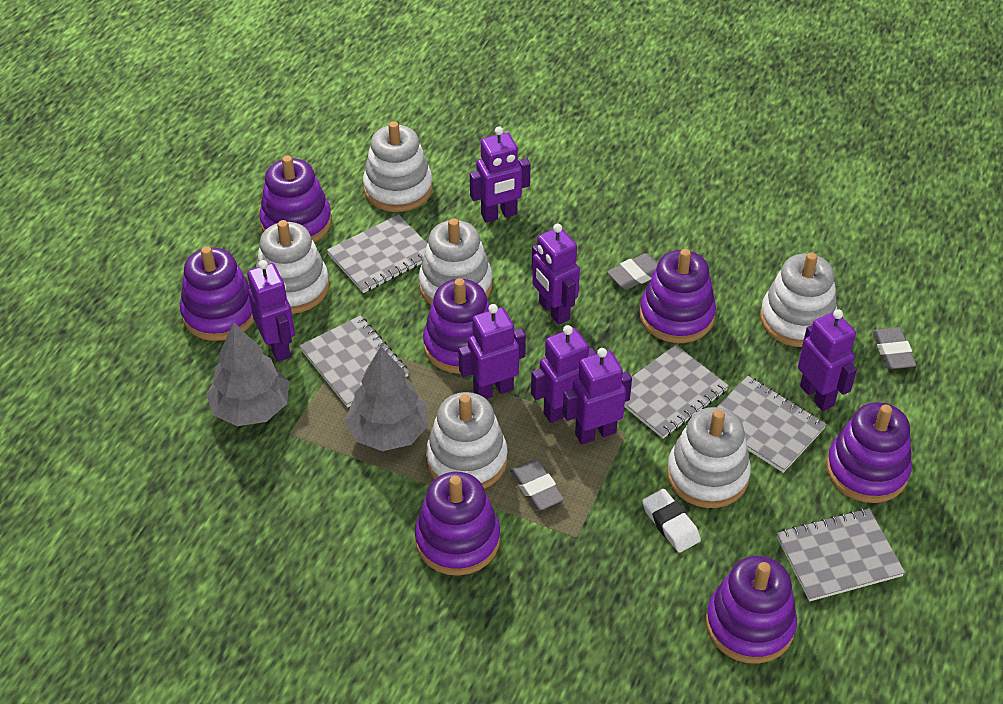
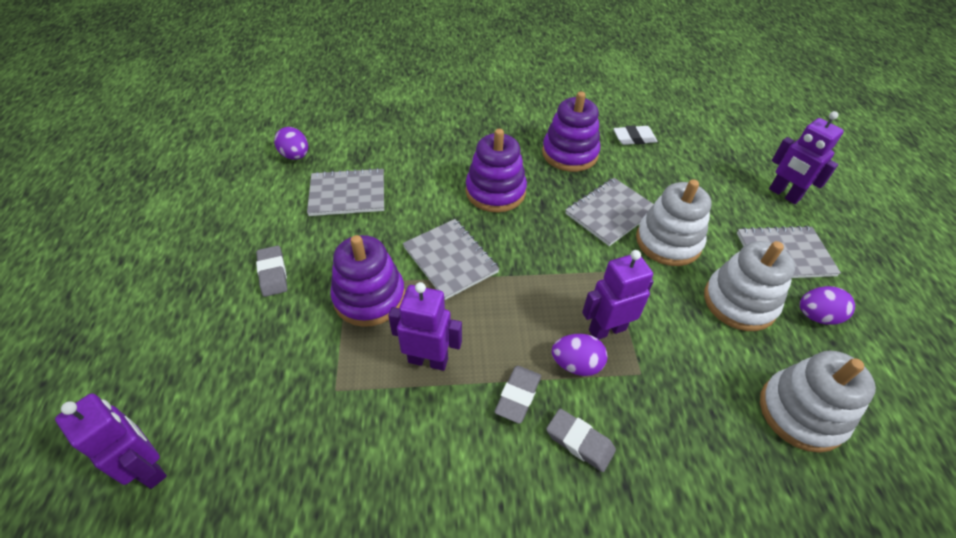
grey notebook: 5 -> 4
grey tree: 2 -> 0
purple egg: 0 -> 3
purple robot: 7 -> 4
purple stacking toy: 7 -> 3
white stacking toy: 6 -> 3

